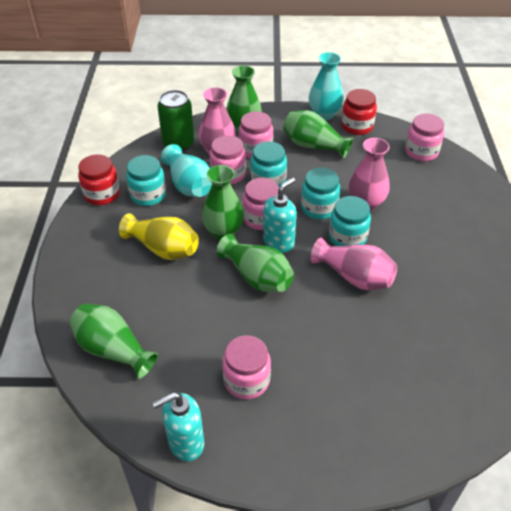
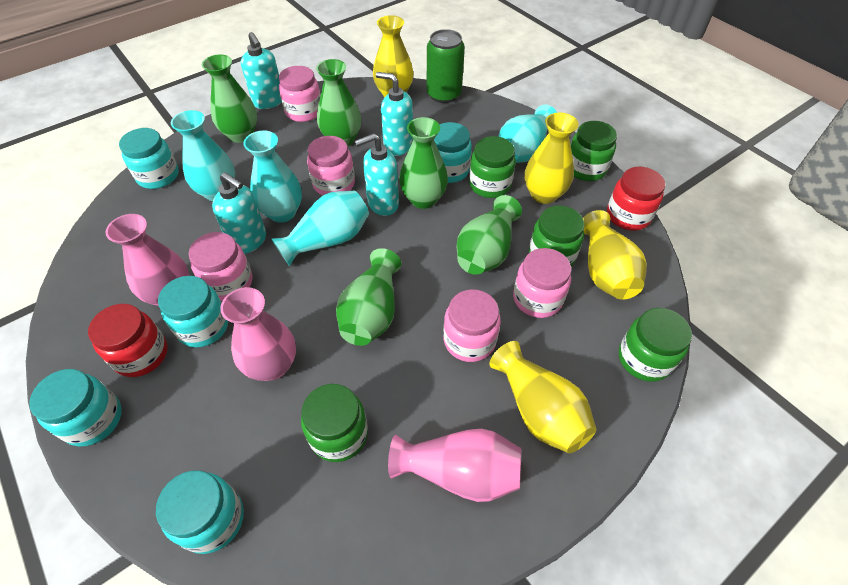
green jar: 0 -> 5
turquoise jar: 4 -> 5
turquoise soap dispenser: 2 -> 4
turquoise vase: 2 -> 4
yellow vase: 1 -> 4

